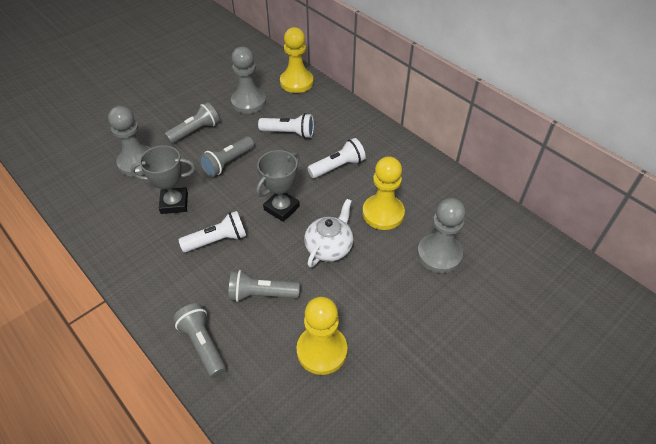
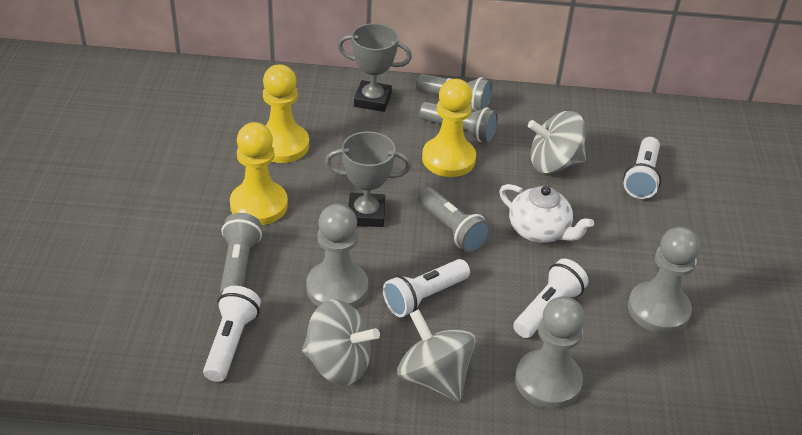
grey spinning top: 0 -> 3
white flashlight: 3 -> 4

